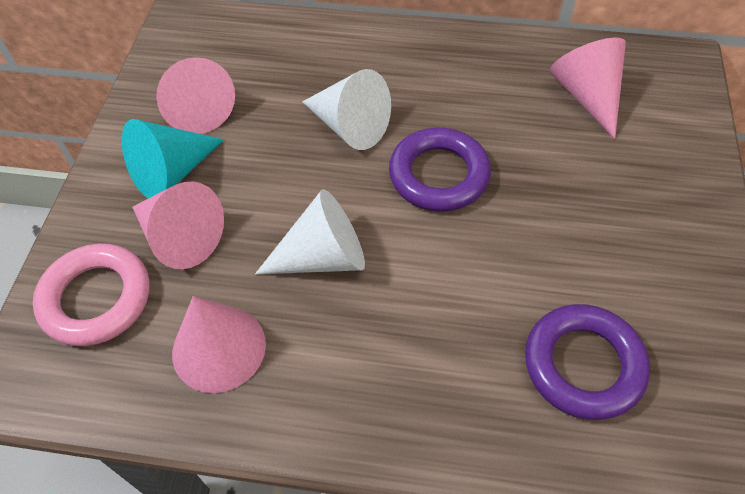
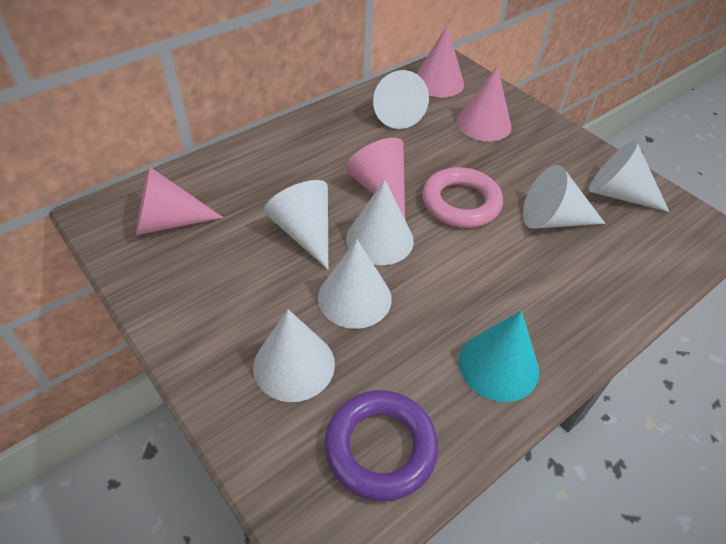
purple ring: 2 -> 1
white cone: 2 -> 7

